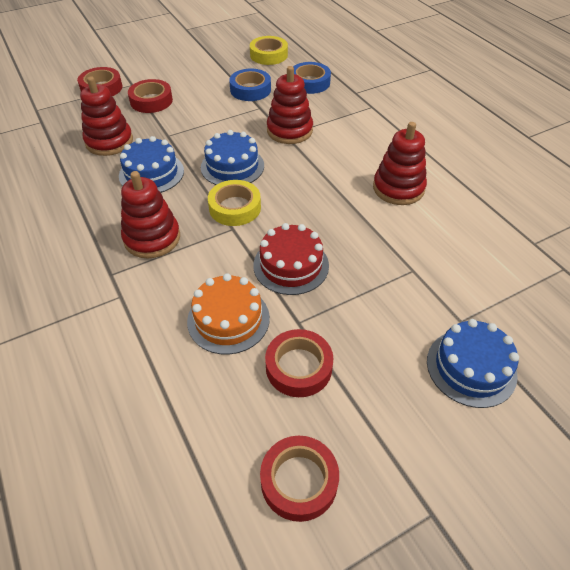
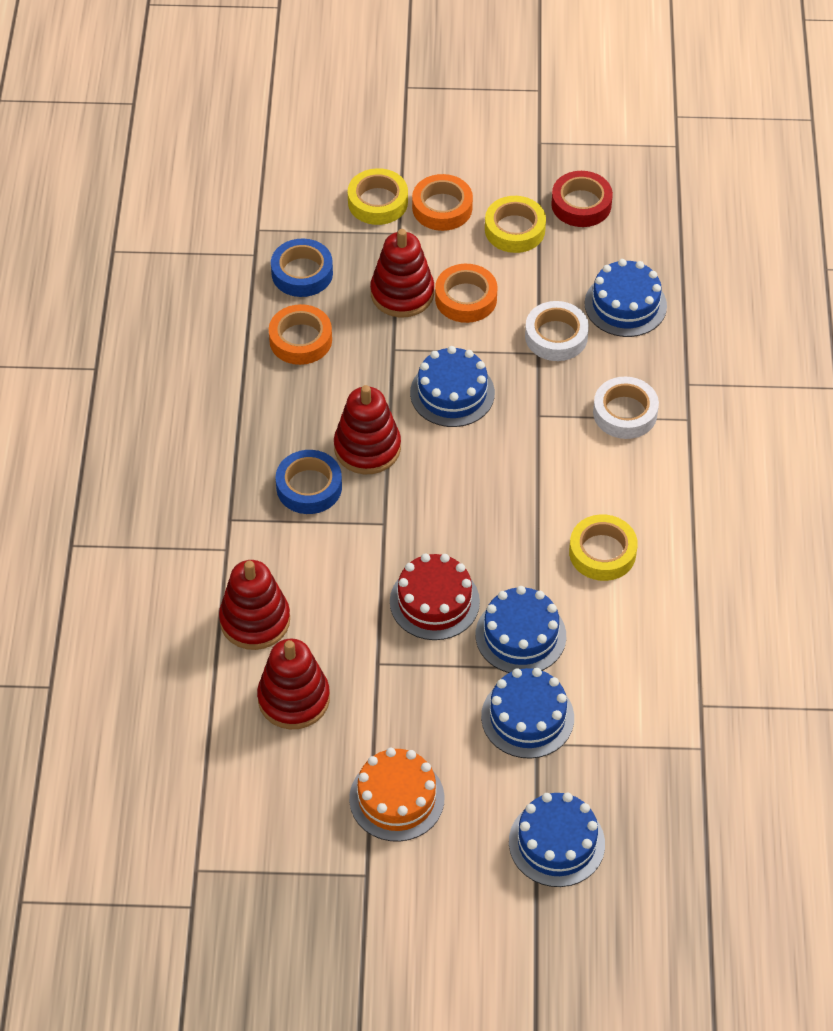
blue cake: 3 -> 5
orange tape: 0 -> 3
red tape: 4 -> 1
white tape: 0 -> 2
yellow tape: 2 -> 3

